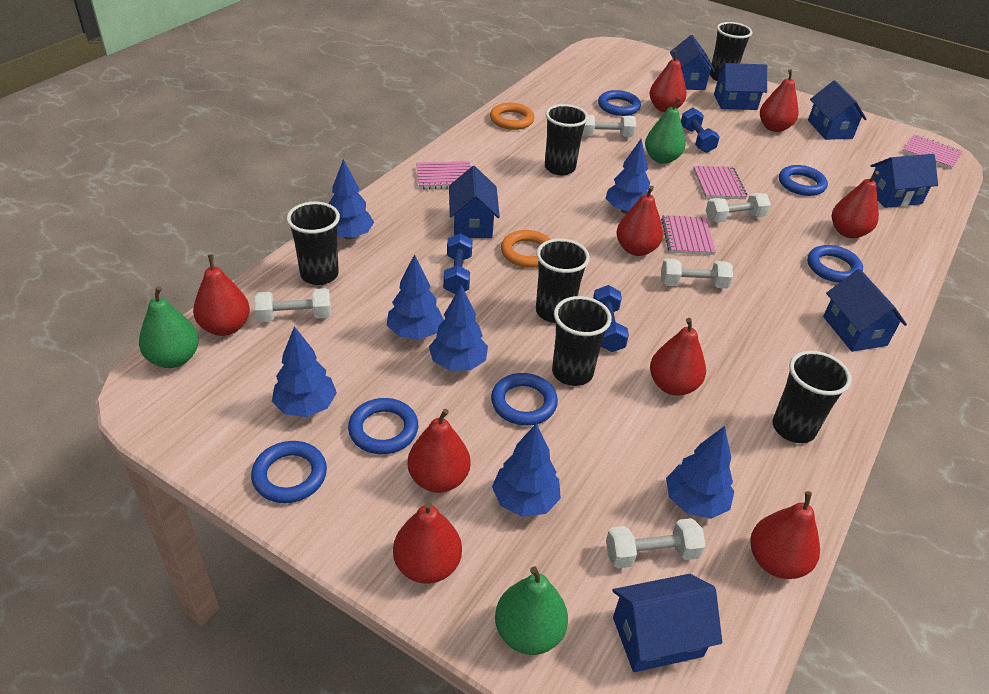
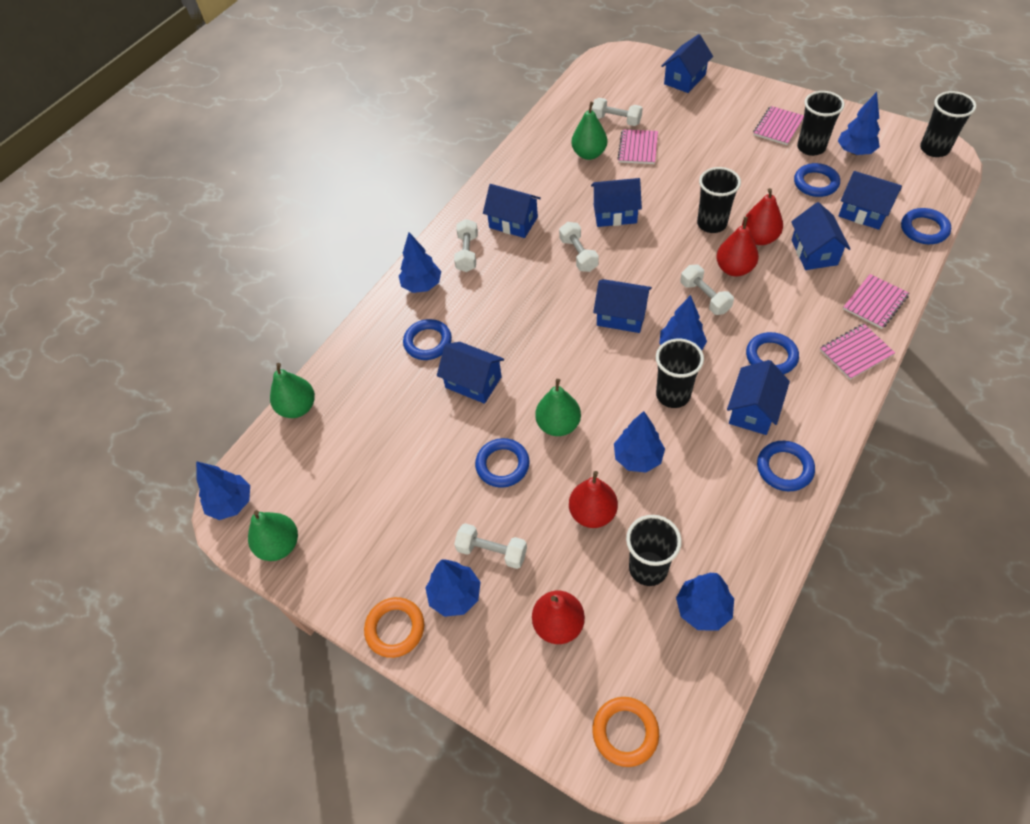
black cup: 6 -> 5
blue dumbbell: 3 -> 0
blue house: 7 -> 8
green pear: 3 -> 4
red pear: 9 -> 4

